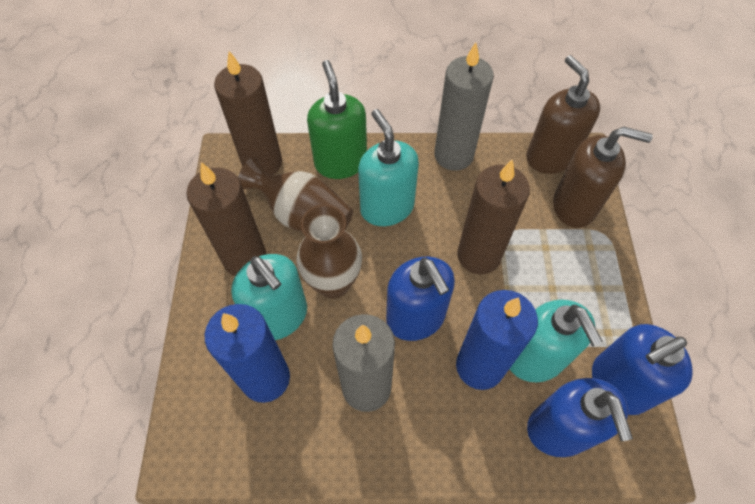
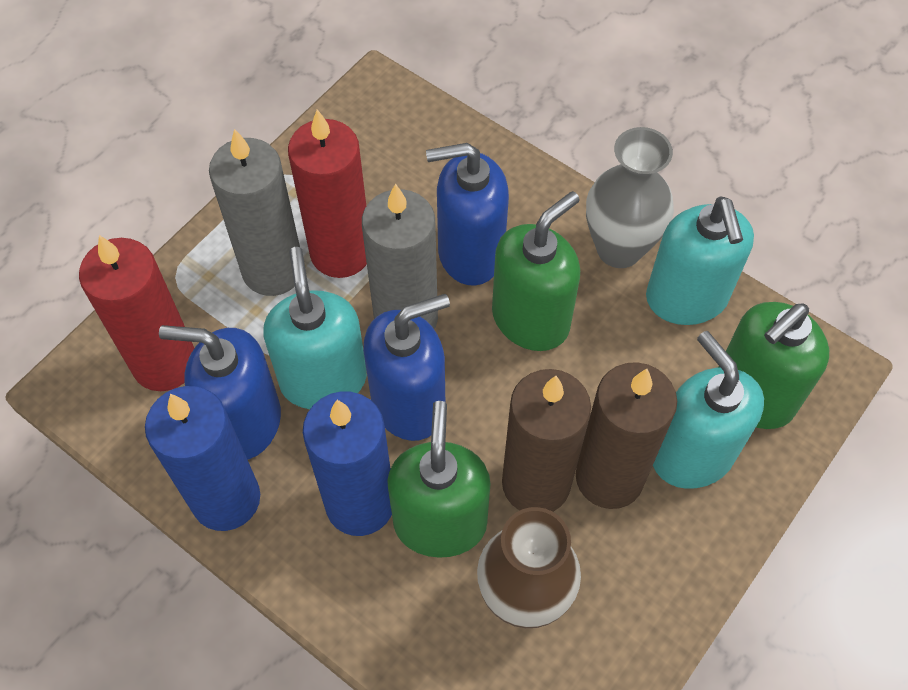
brown candle: 3 -> 2
brown soap dispenser: 2 -> 0
brown vase: 2 -> 1
green soap dispenser: 1 -> 3
grey vase: 0 -> 1
red candle: 0 -> 2

